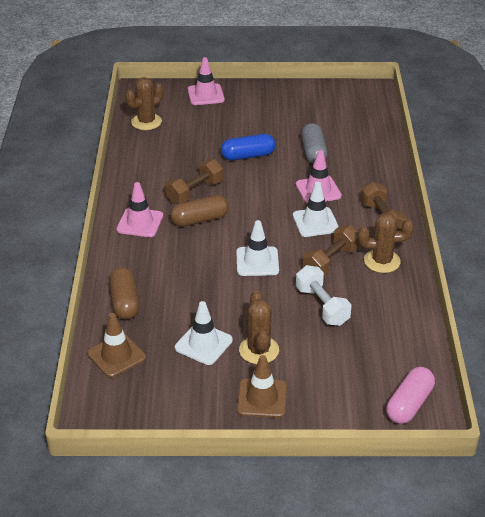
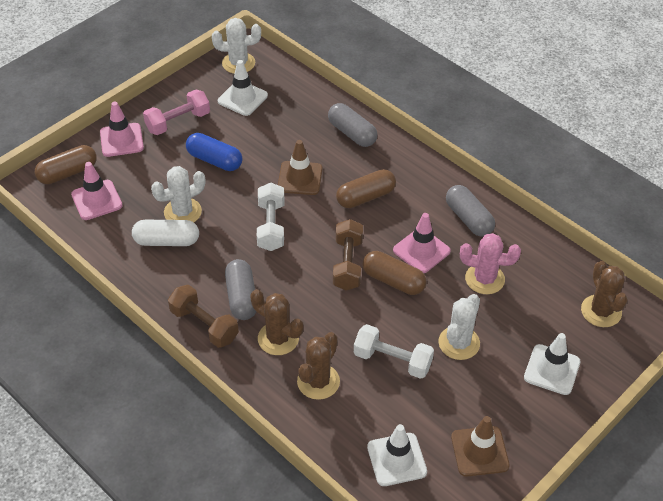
brown capsule: 2 -> 3
brown dumbbell: 3 -> 2
grey capsule: 1 -> 3
pink cactus: 0 -> 1
pink capsule: 1 -> 0
pink dumbbell: 0 -> 1
white cactus: 0 -> 3
white capsule: 0 -> 1
white dumbbell: 1 -> 2

